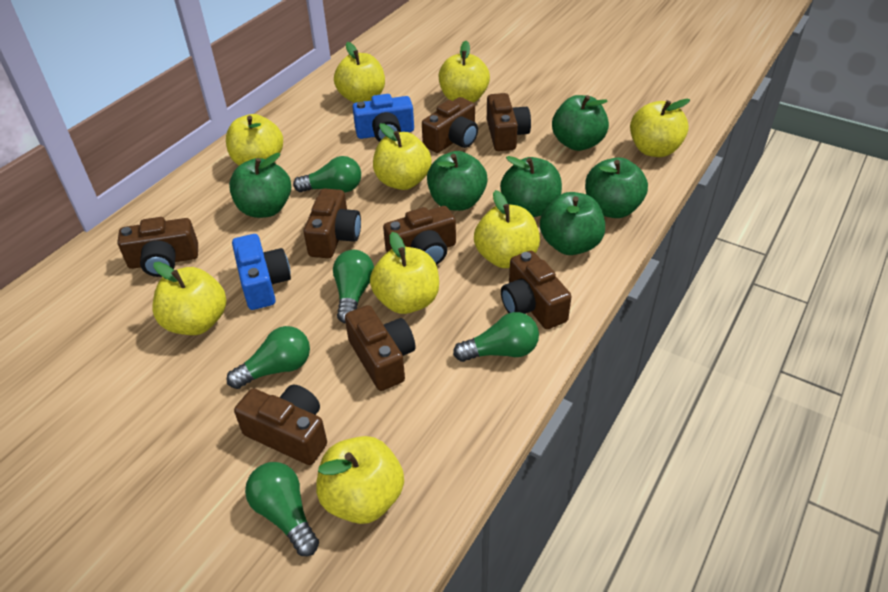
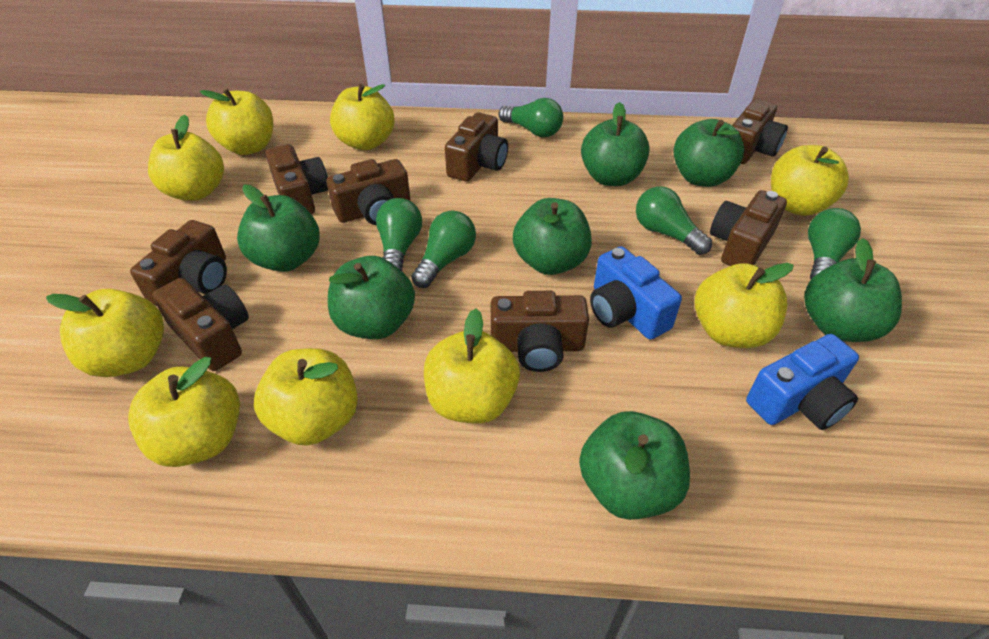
green apple: 6 -> 7

